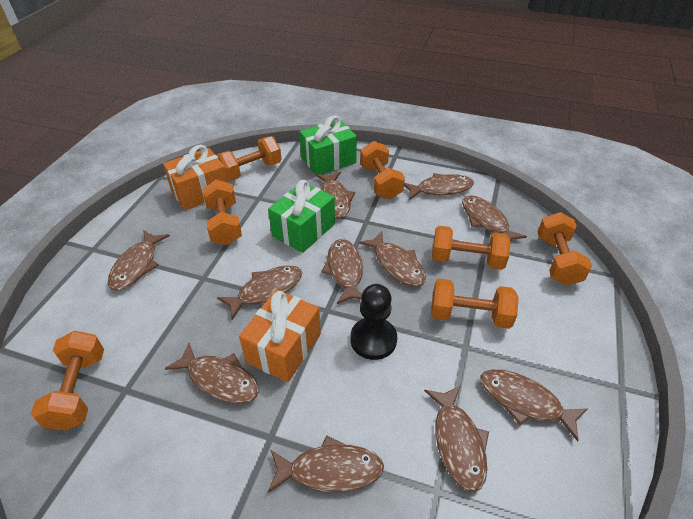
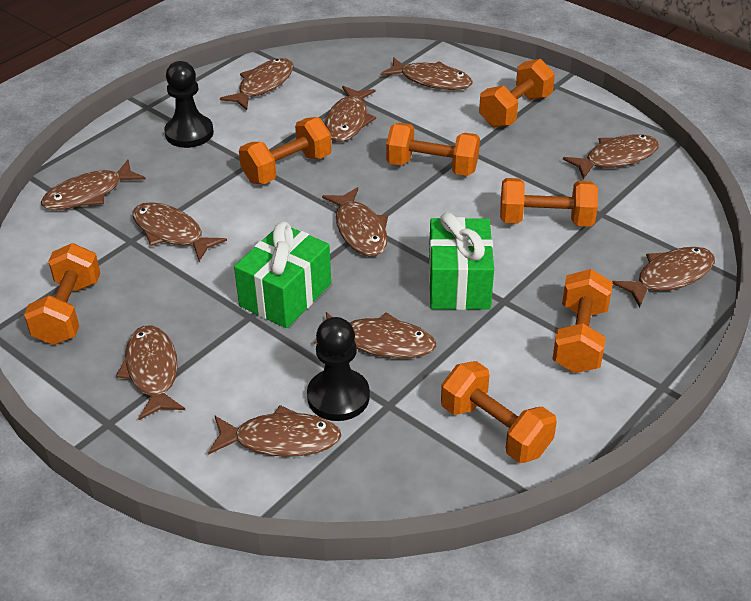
black pawn: 1 -> 2
orange gift: 2 -> 0

